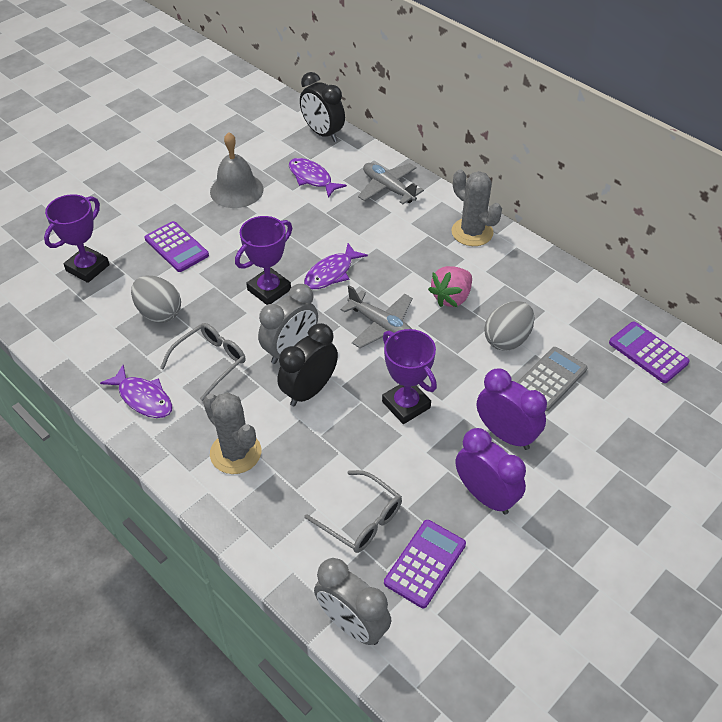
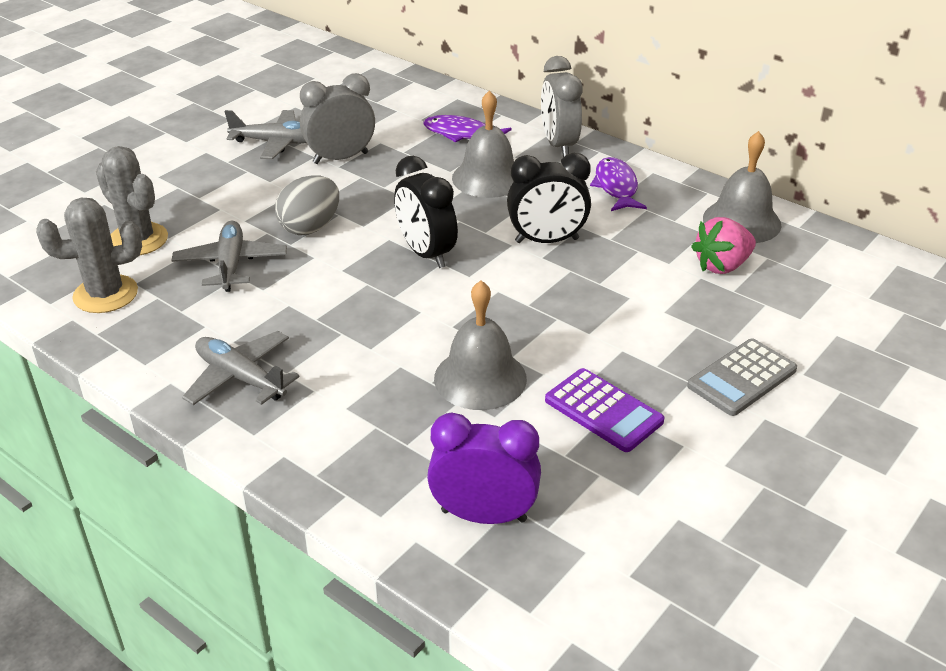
grey bell: 1 -> 3
grey egg: 2 -> 1
grey glasses: 2 -> 0
grey plane: 2 -> 3
purple calculator: 3 -> 1
purple clock: 2 -> 1
purple fish: 3 -> 2
purple trophy: 3 -> 0

